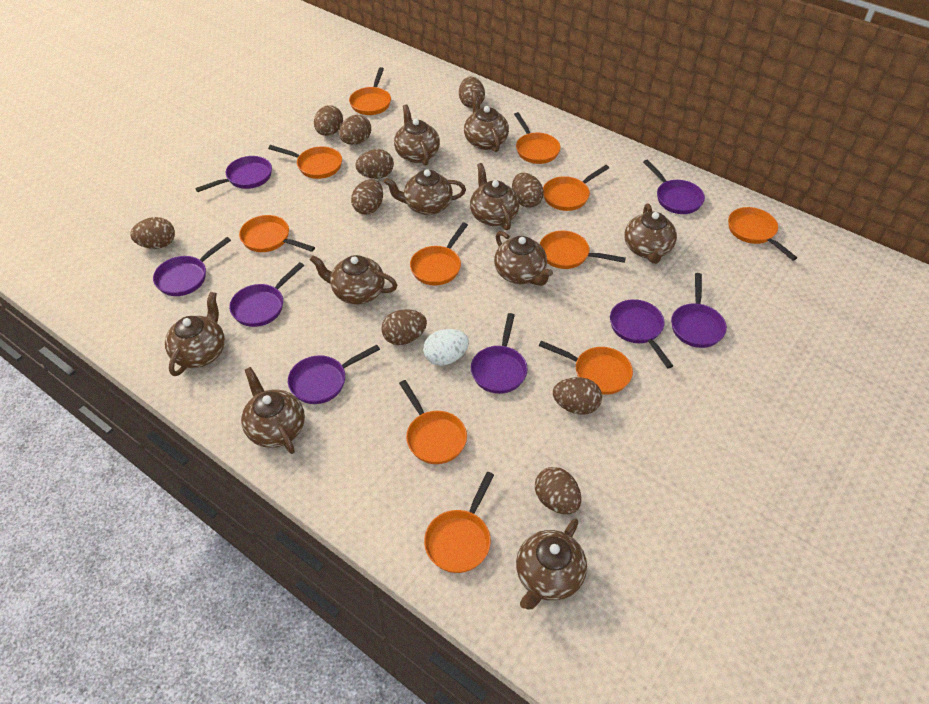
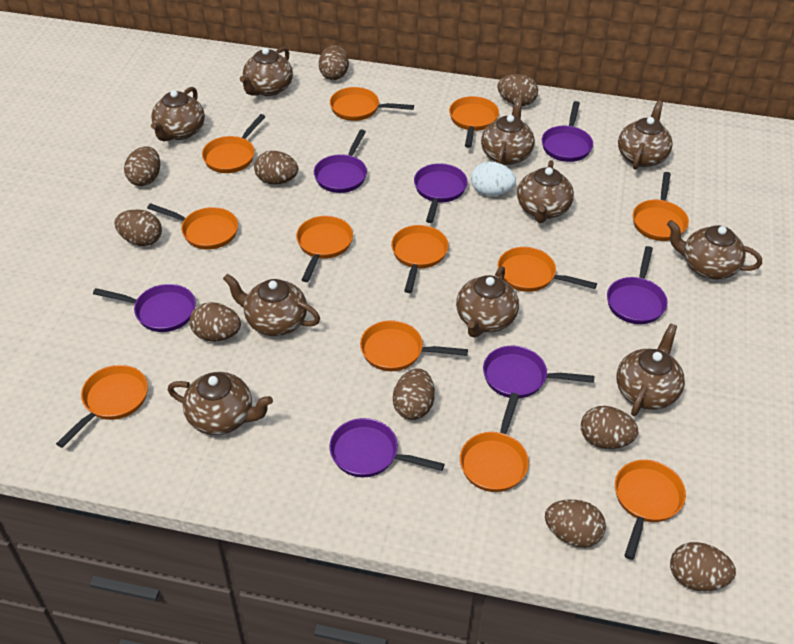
orange pan: 11 -> 12
purple pan: 8 -> 7

